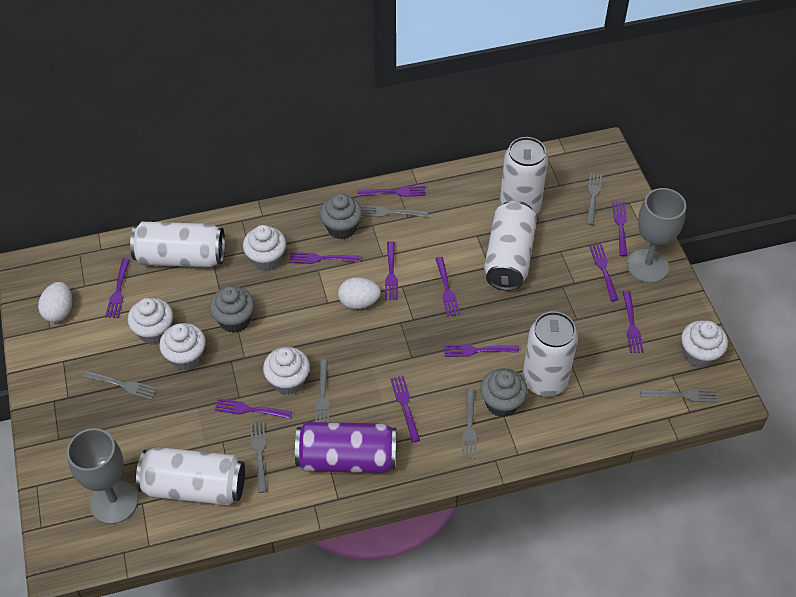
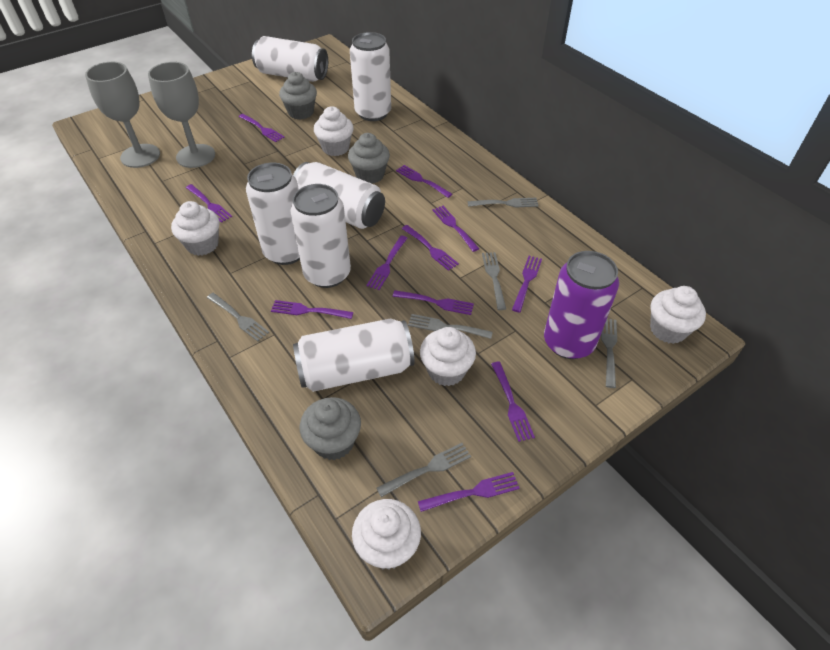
grey fork: 7 -> 6
white can: 5 -> 6
white egg: 2 -> 0

